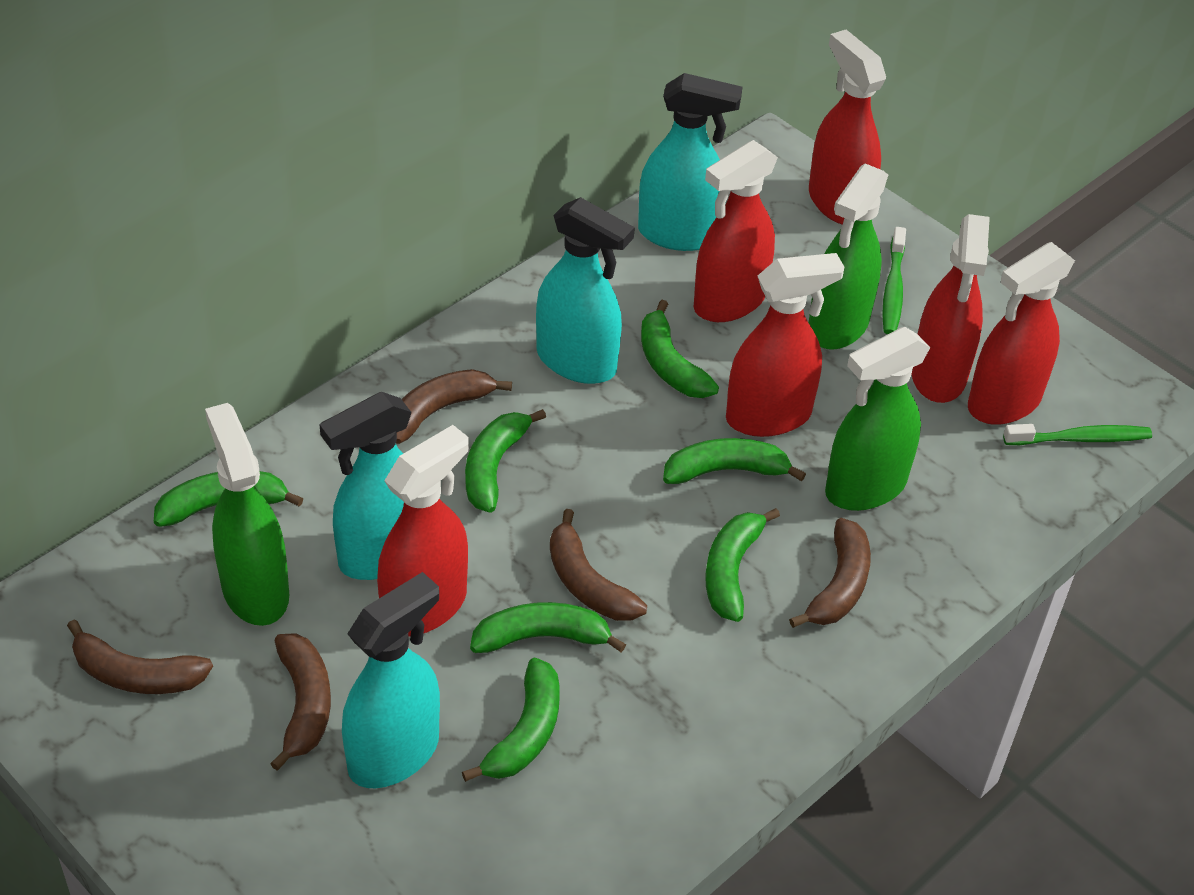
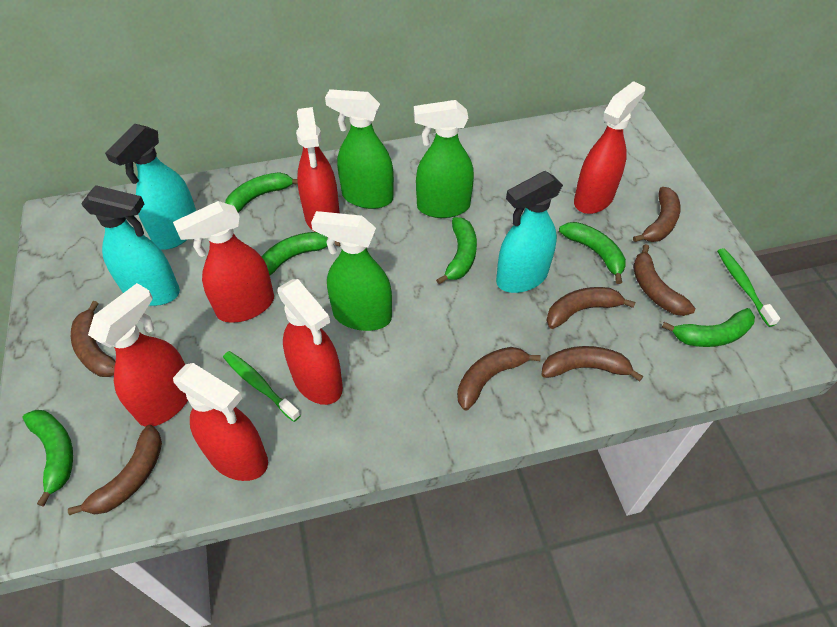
brown banana: 5 -> 7
green banana: 7 -> 6
turquoise spray bottle: 4 -> 3

